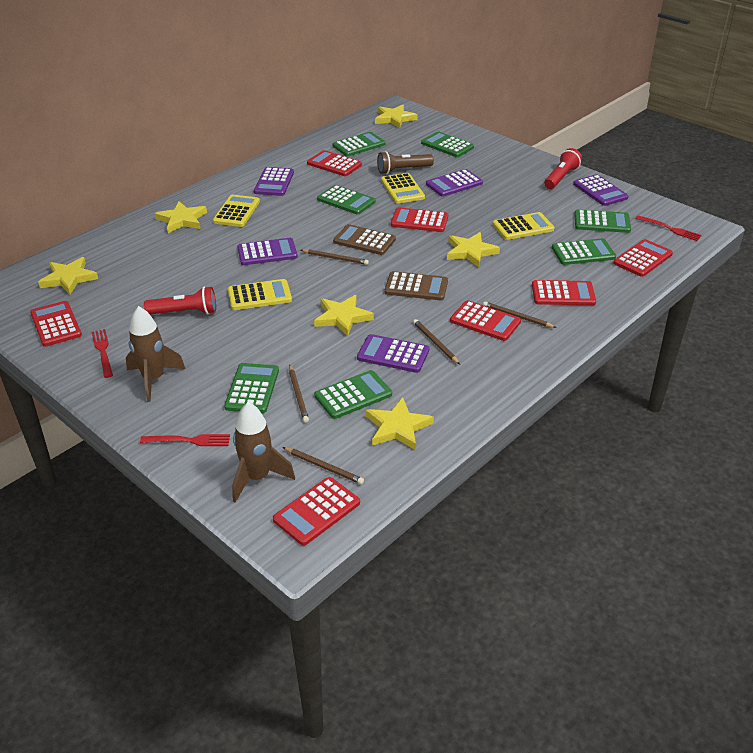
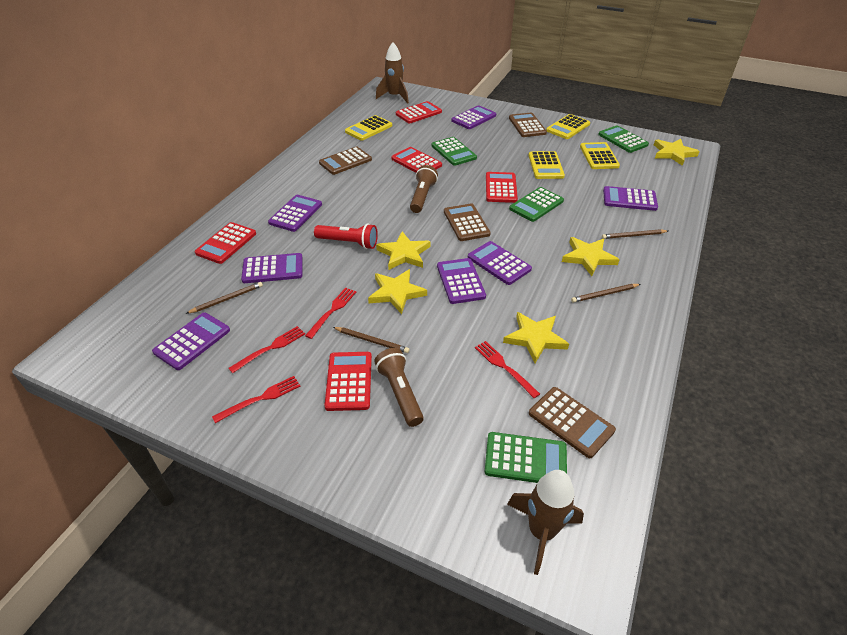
brown calculator: 2 -> 4
brown flashlight: 1 -> 2
brown pencil: 5 -> 4
green calculator: 7 -> 4
purple calculator: 5 -> 7
red calculator: 7 -> 5
red flashlight: 2 -> 1
red fork: 3 -> 4
yellow star: 6 -> 5

